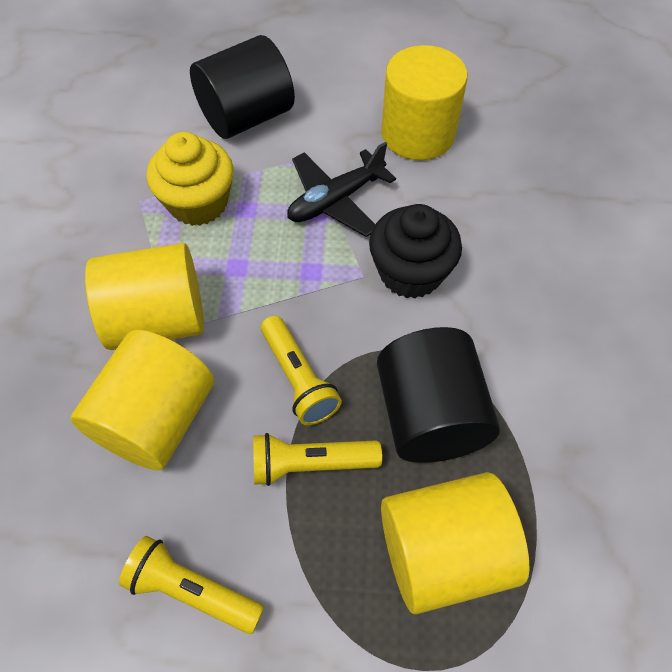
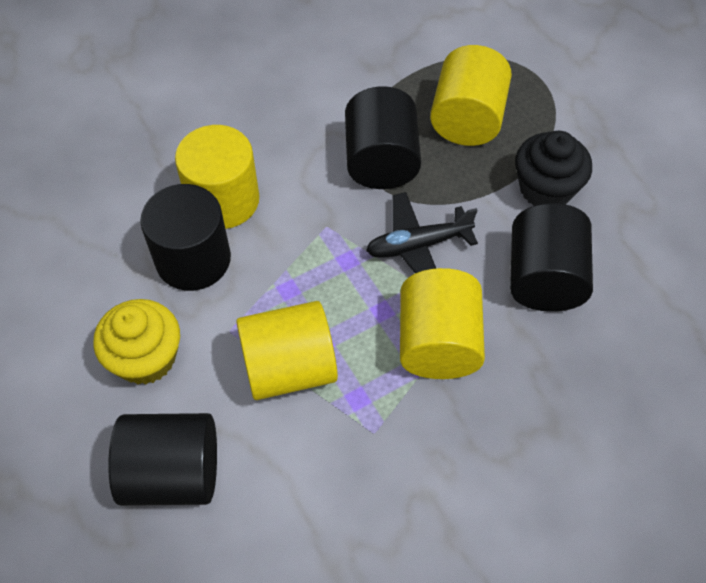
black cylinder: 2 -> 4
yellow flashlight: 3 -> 0

